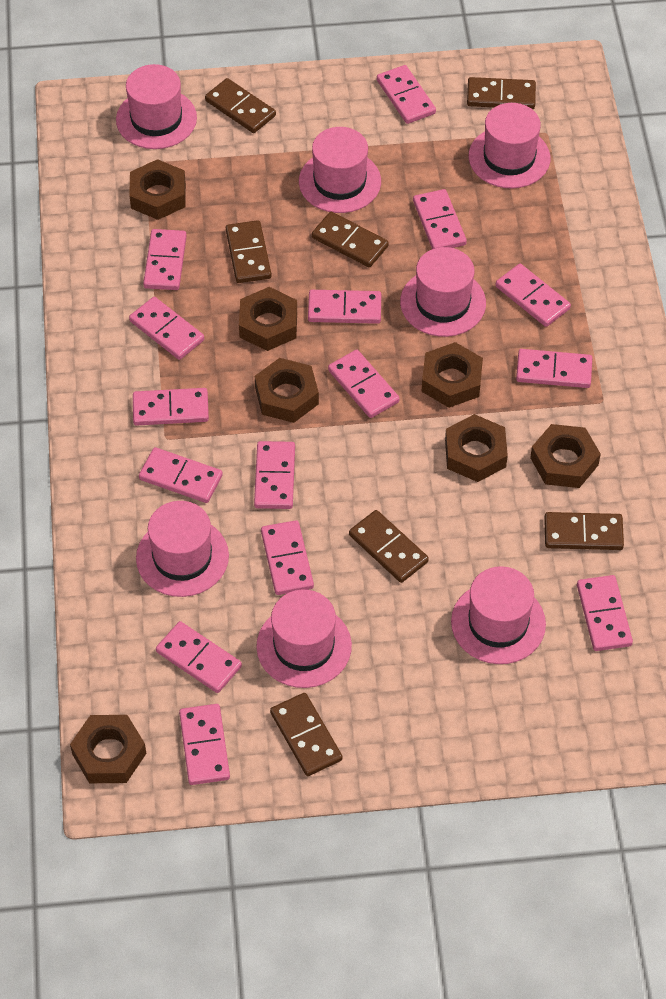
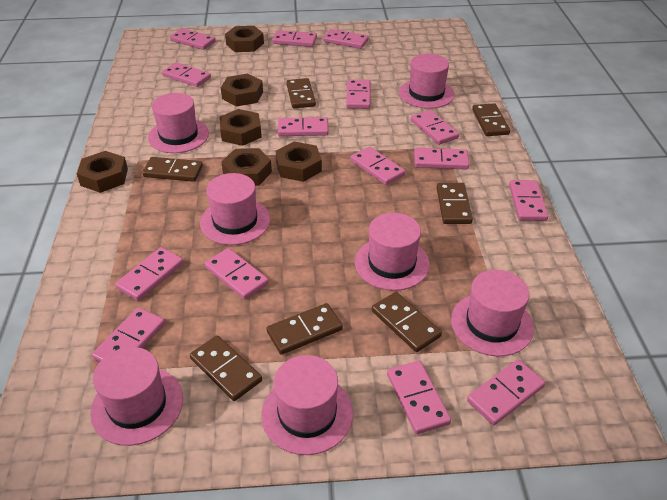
brown nut: 7 -> 6

